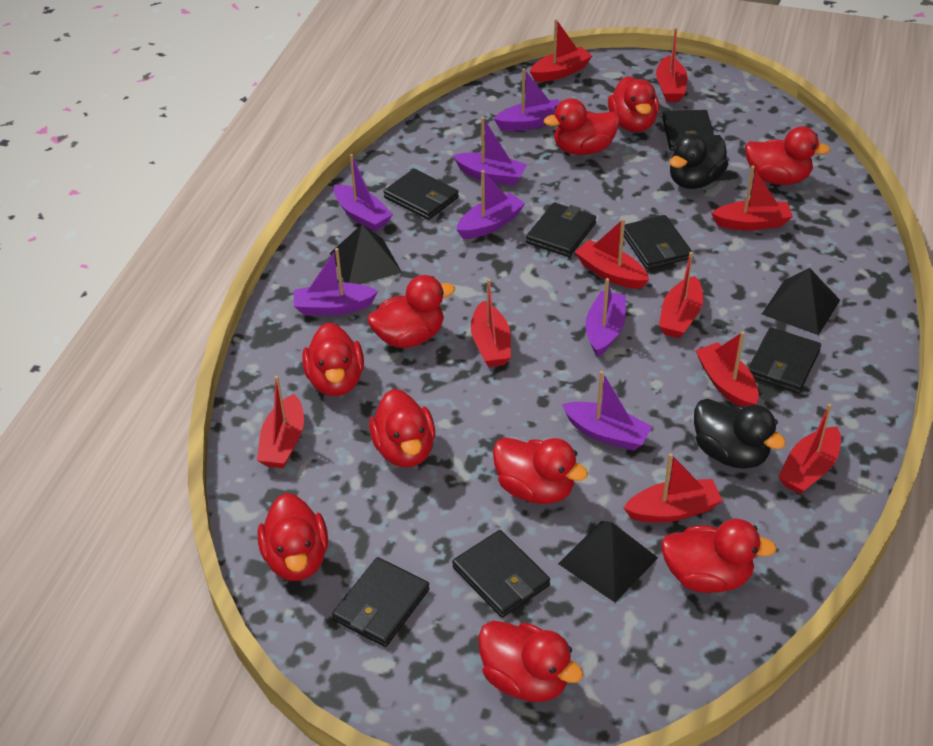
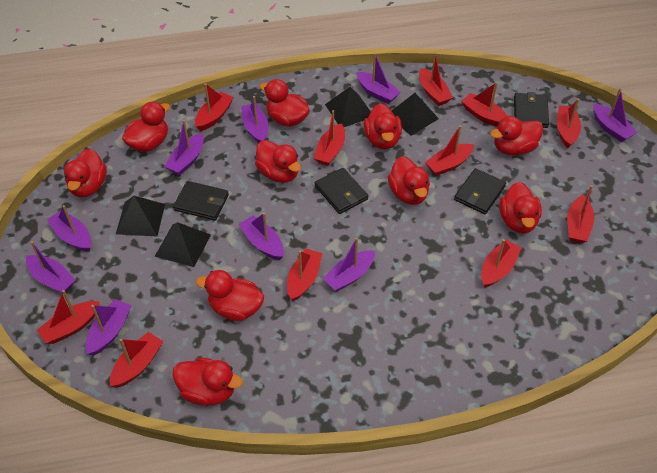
black duck: 2 -> 0
black pyramid: 3 -> 4
black wallet: 7 -> 4
purple boat: 7 -> 9
red boat: 10 -> 11

